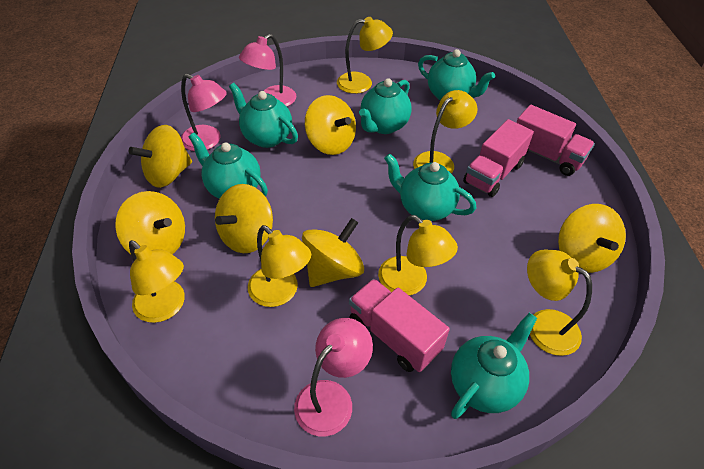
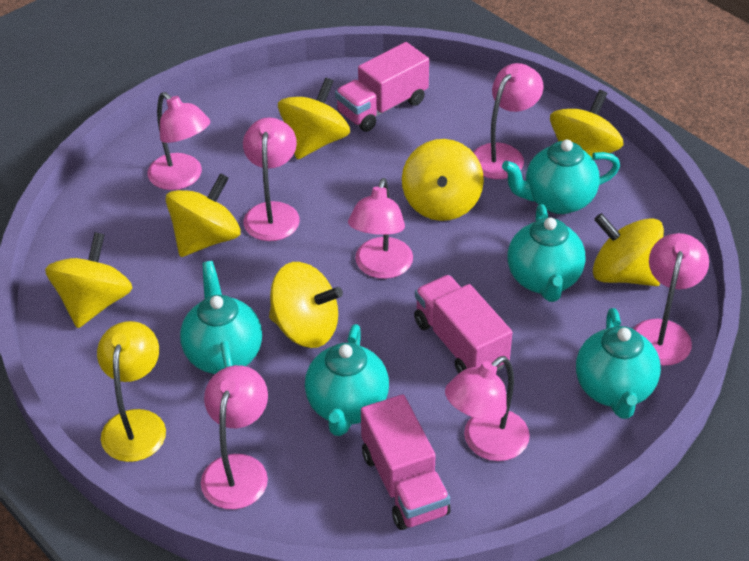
pink lamp: 3 -> 7
turquoise teapot: 6 -> 5
yellow lamp: 6 -> 1
yellow spinning top: 6 -> 7

